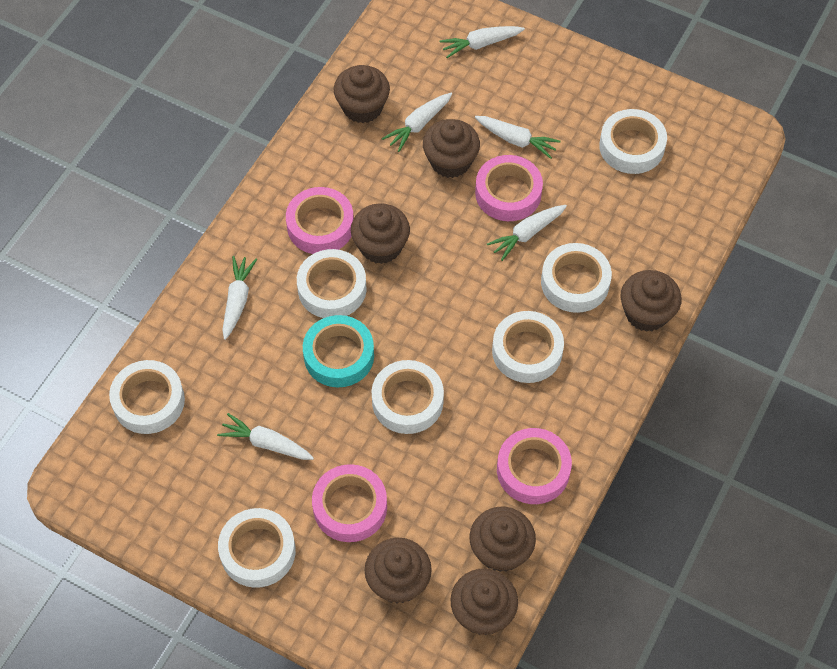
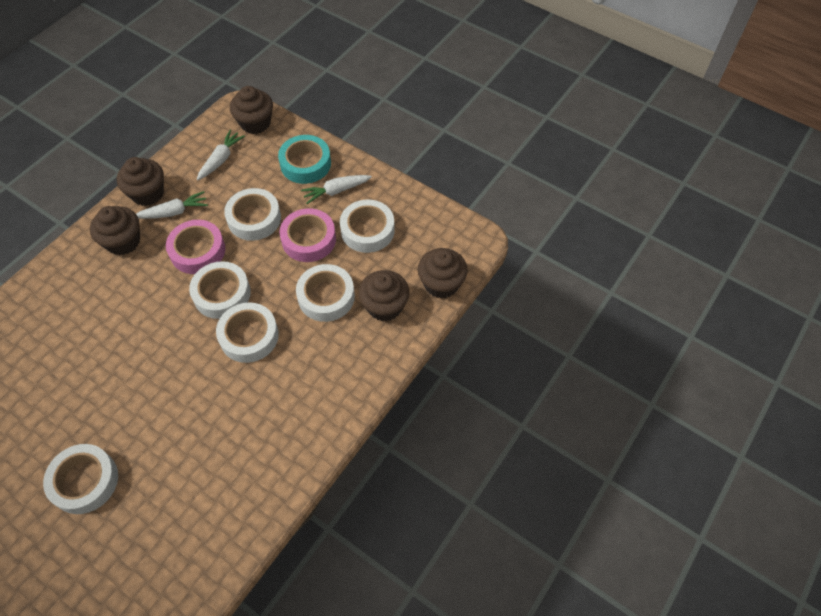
brown cupcake: 7 -> 5
pink tape: 4 -> 2
white carrot: 6 -> 3
white tape: 7 -> 6

